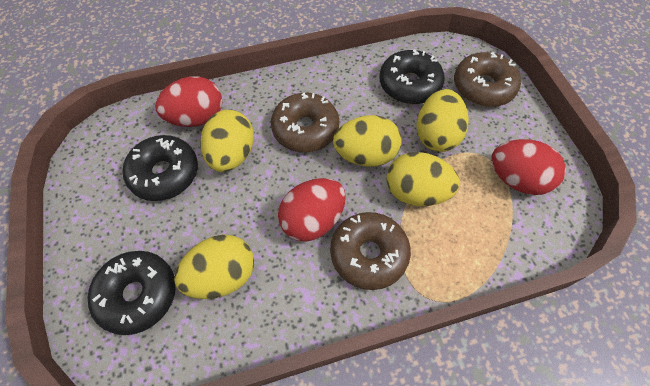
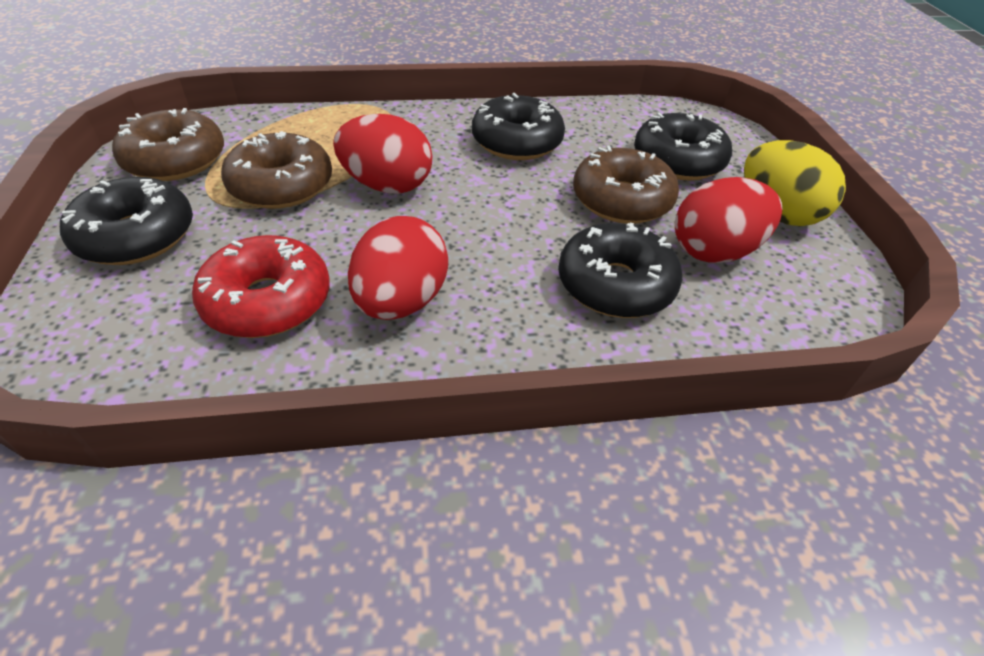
black donut: 3 -> 4
red donut: 0 -> 1
yellow egg: 5 -> 1

